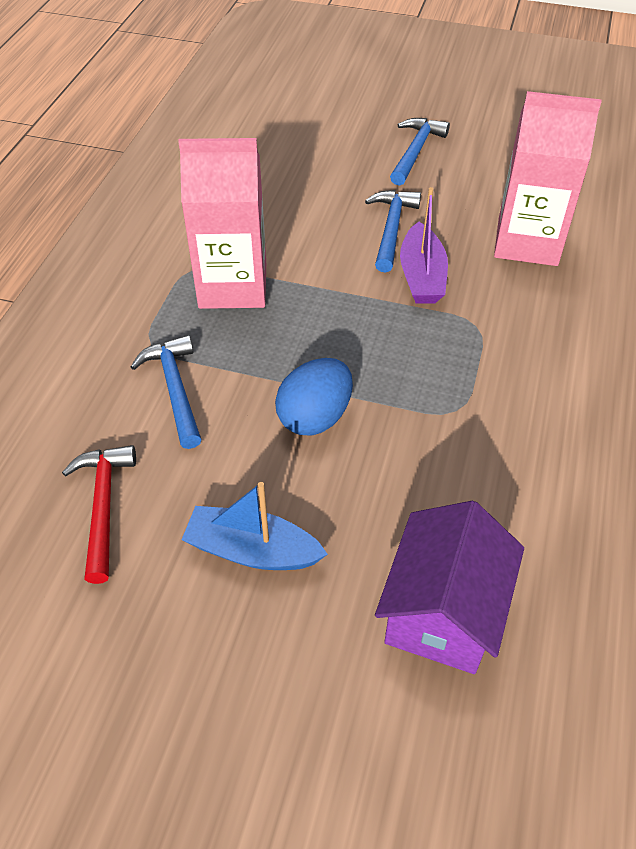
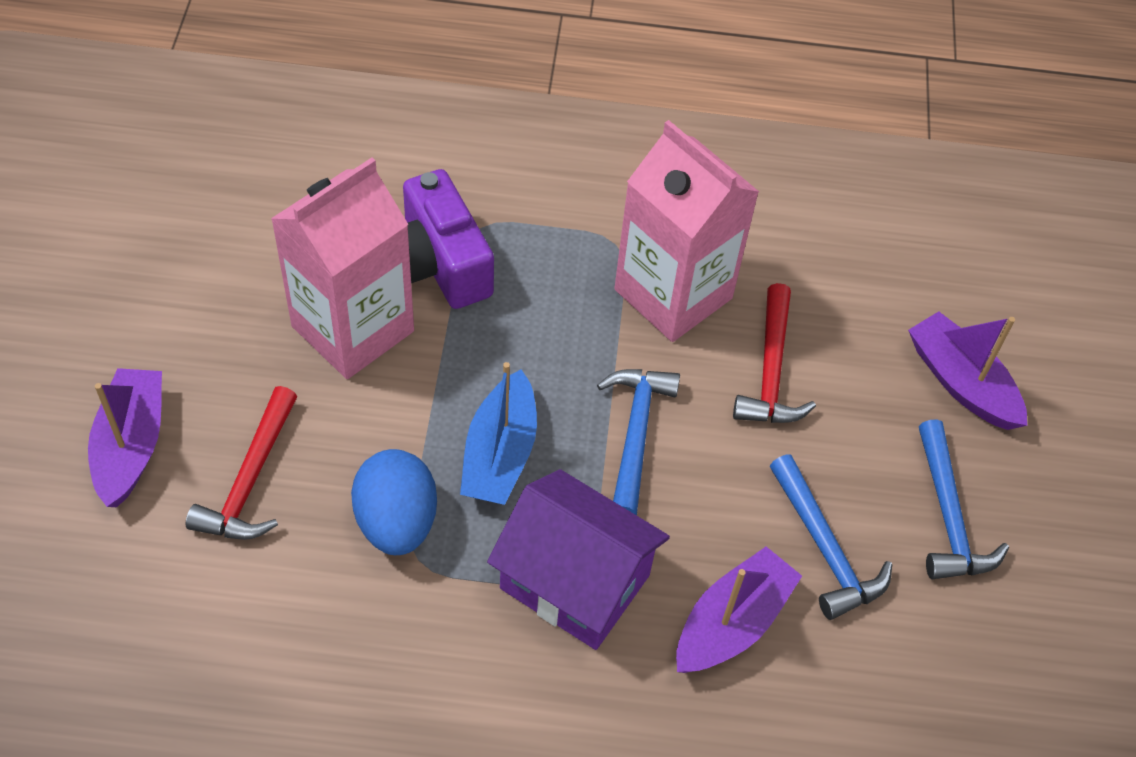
purple boat: 1 -> 3
purple camera: 0 -> 1
red hammer: 1 -> 2

